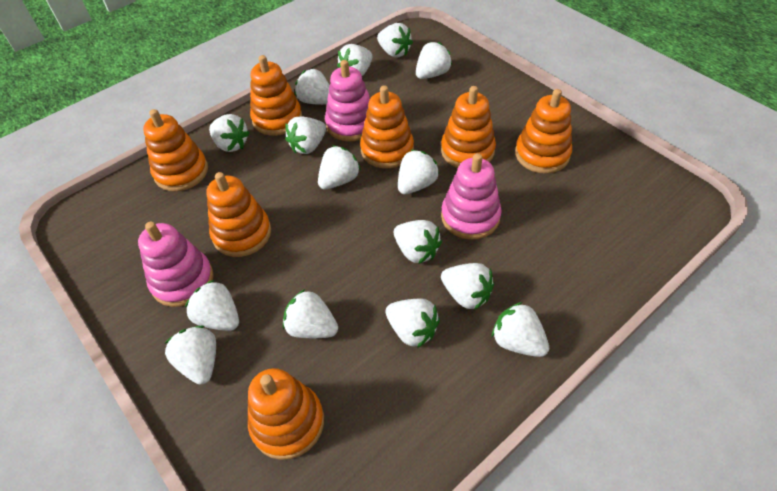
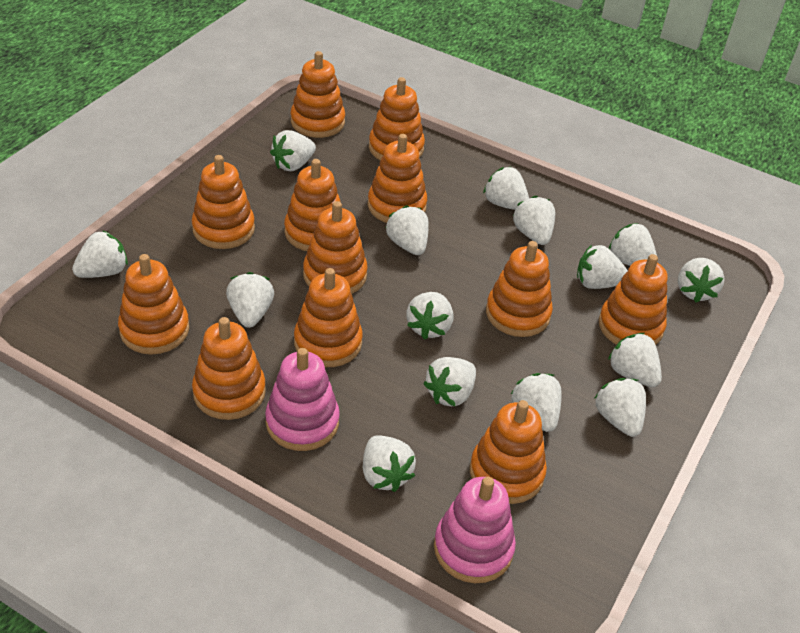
orange stacking toy: 7 -> 12
pink stacking toy: 3 -> 2

